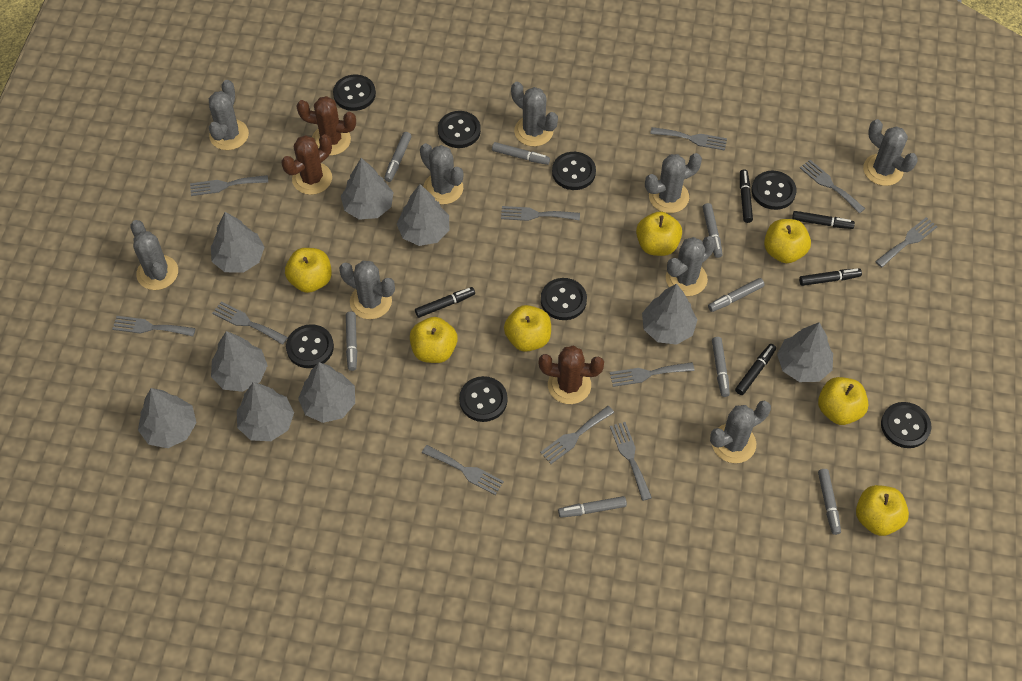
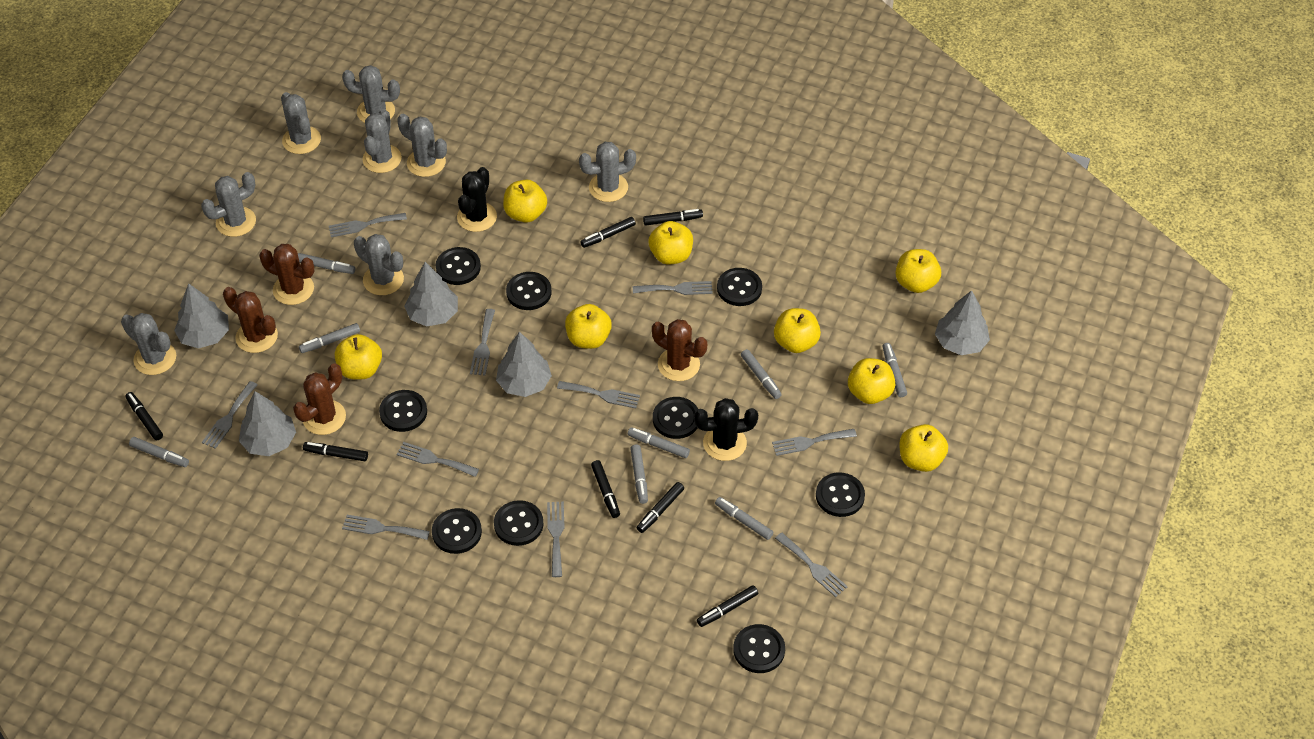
black button: 8 -> 9
black cactus: 0 -> 2
black marker: 5 -> 7
brown cactus: 3 -> 4
grey cactus: 9 -> 8
grey fork: 11 -> 10
grey tree: 9 -> 5
yellow apple: 7 -> 8

